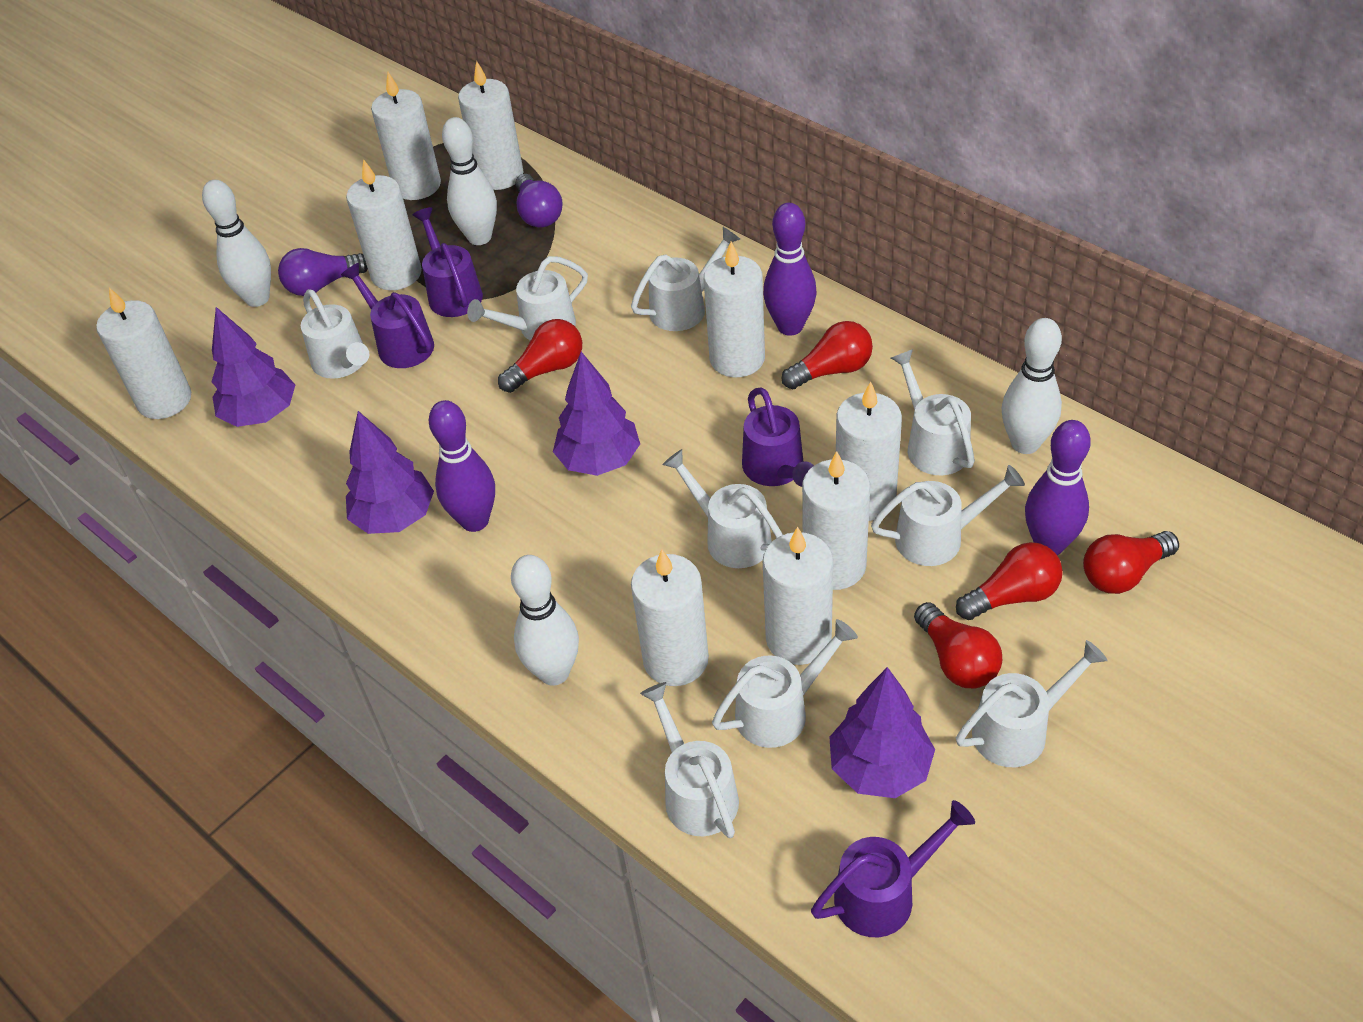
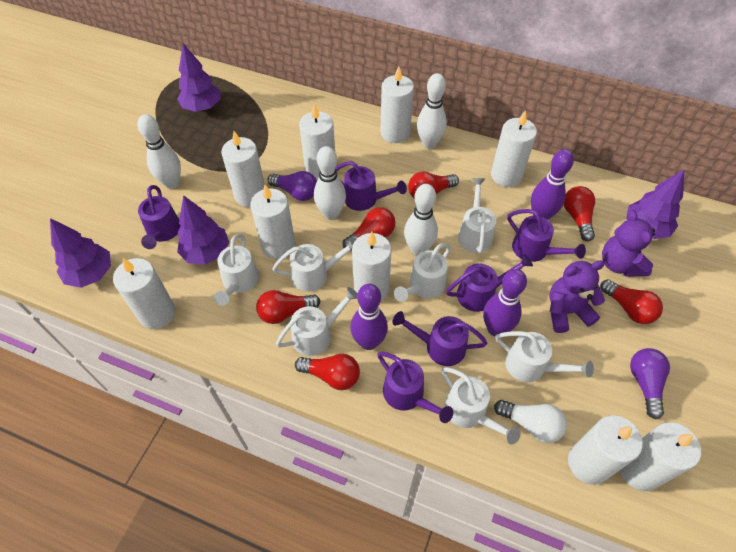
purple teddy bear: 0 -> 2
purple watering can: 4 -> 6
red light bulb: 5 -> 6
white light bulb: 0 -> 1
white watering can: 9 -> 7

